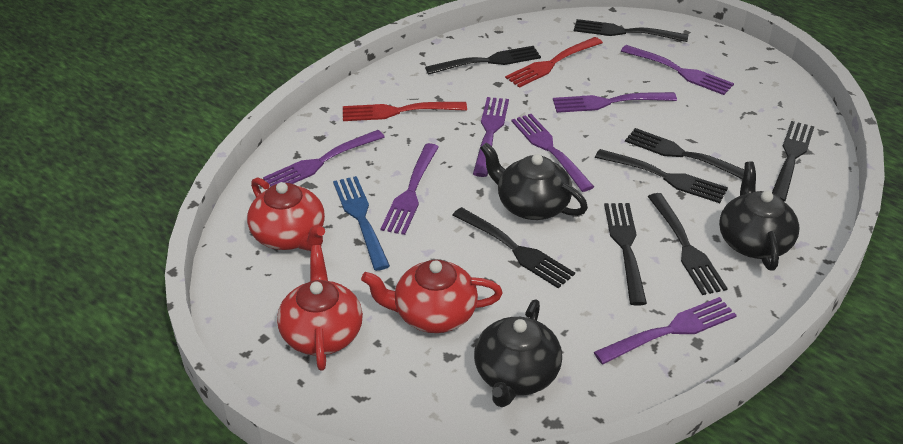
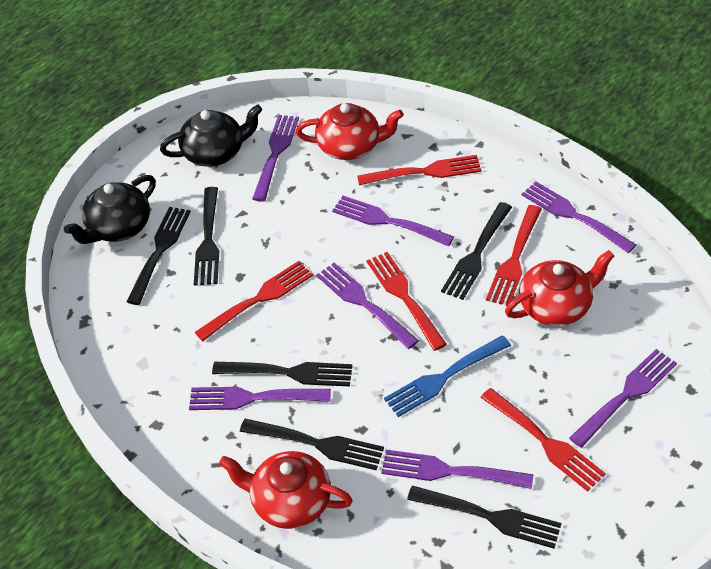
black fork: 8 -> 6
black teapot: 3 -> 2
red fork: 2 -> 5

